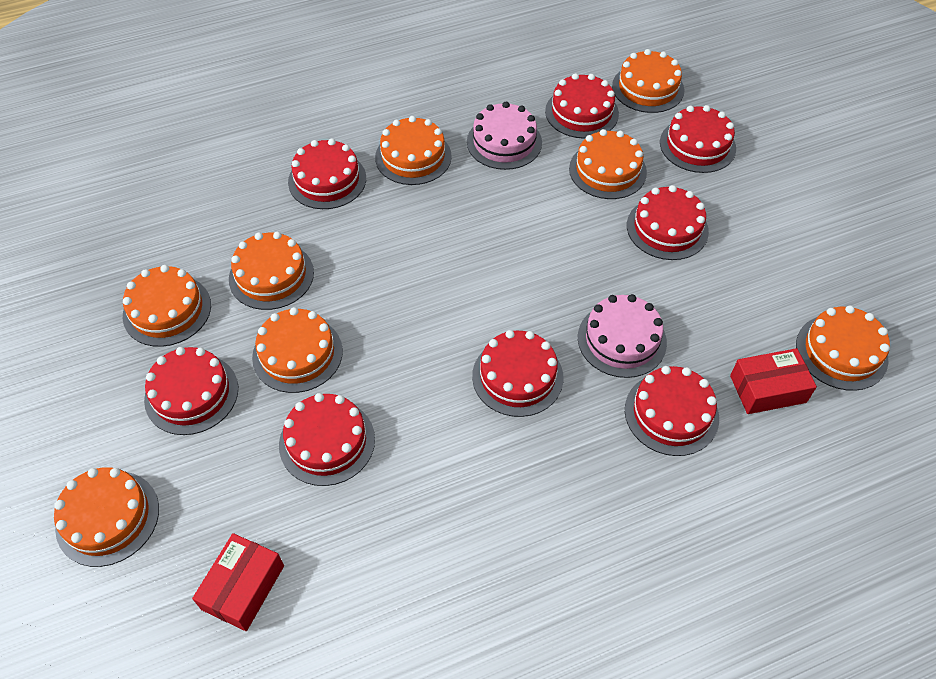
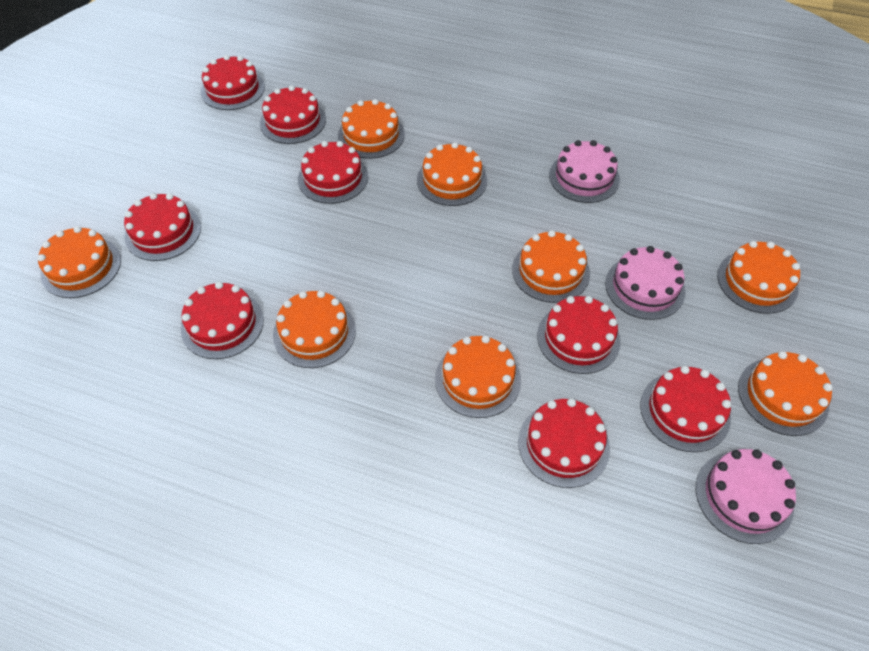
pink cake: 2 -> 3
red box: 2 -> 0

